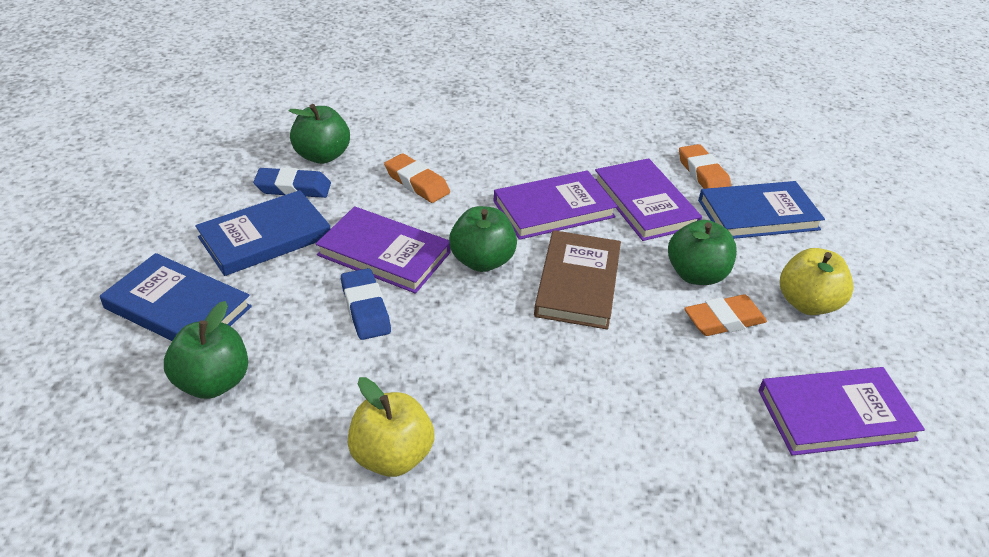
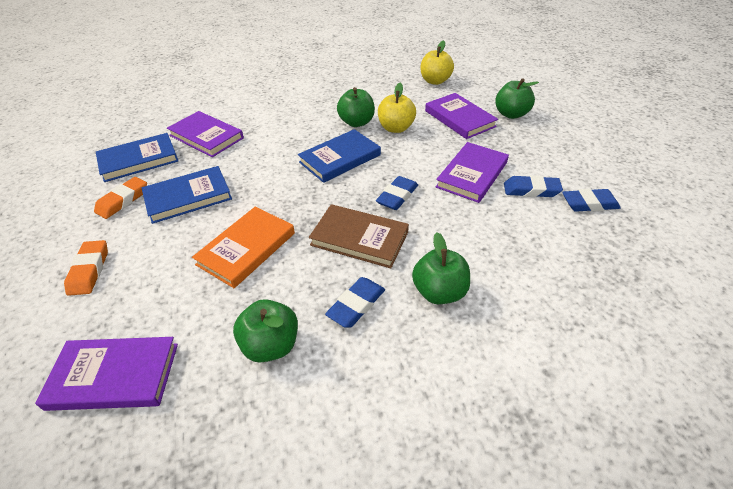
blue eraser: 2 -> 4
orange book: 0 -> 1
orange eraser: 3 -> 2

